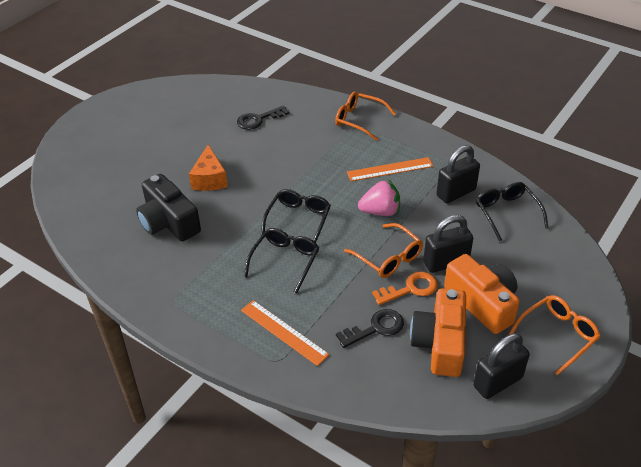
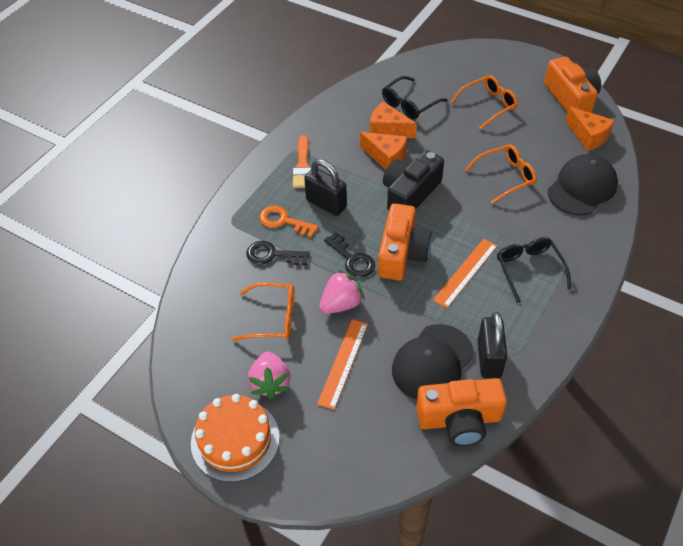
black cap: 0 -> 2
black glasses: 3 -> 2
black padlock: 3 -> 2
orange brush: 0 -> 1
orange cake: 0 -> 1
orange camera: 2 -> 3
orange cheese: 1 -> 3
pink strawberry: 1 -> 2

